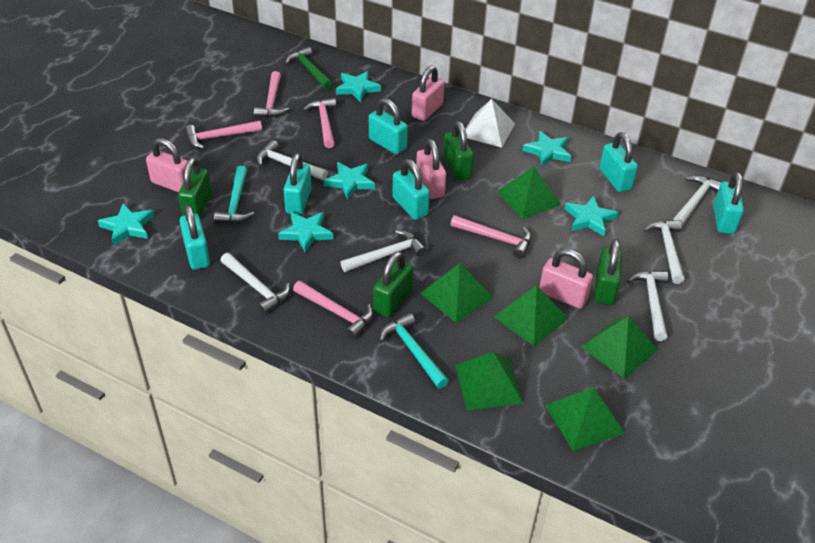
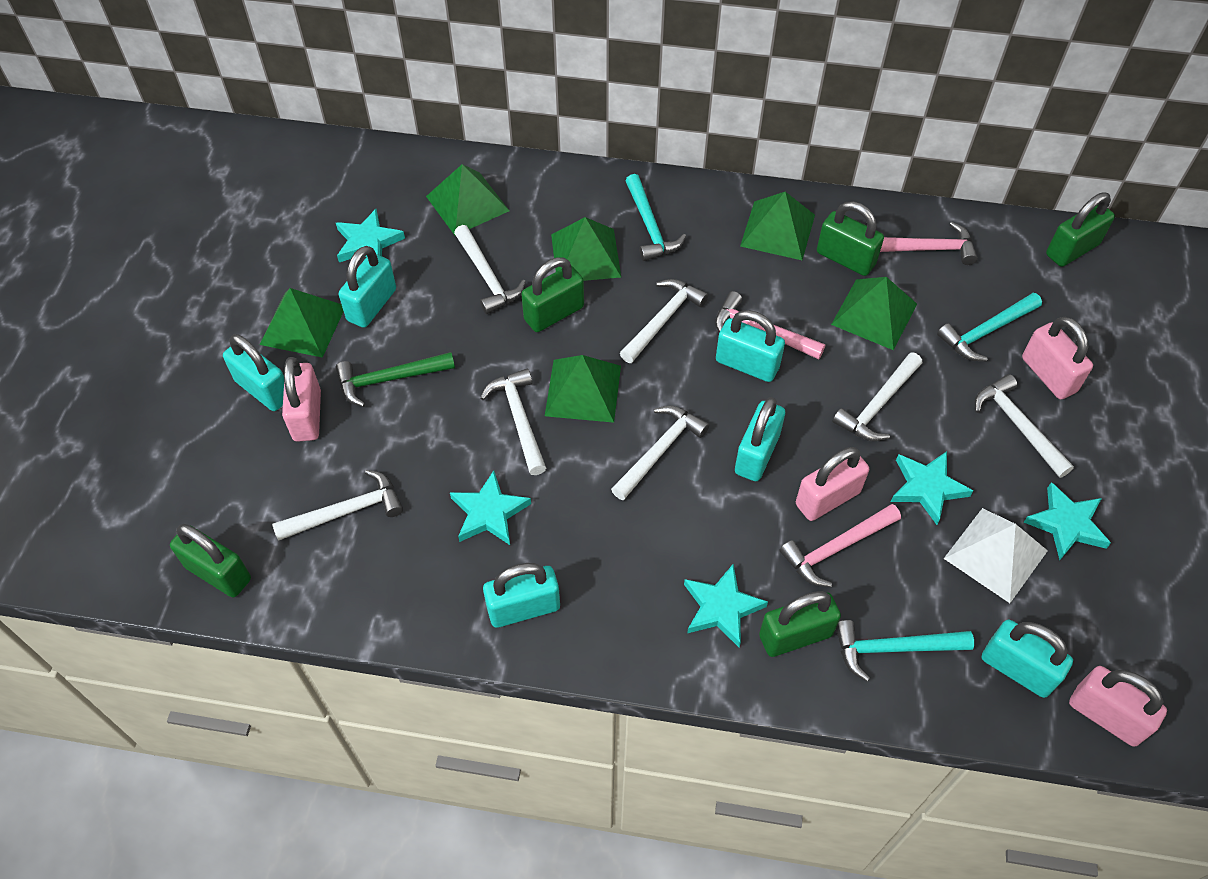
green padlock: 4 -> 5
pink hammer: 5 -> 3
turquoise hammer: 2 -> 3
turquoise star: 6 -> 5
white hammer: 6 -> 7

